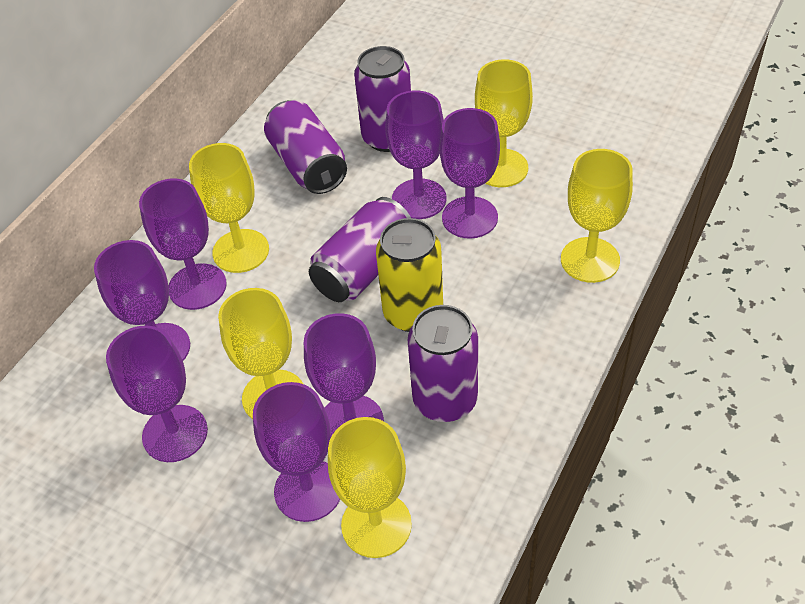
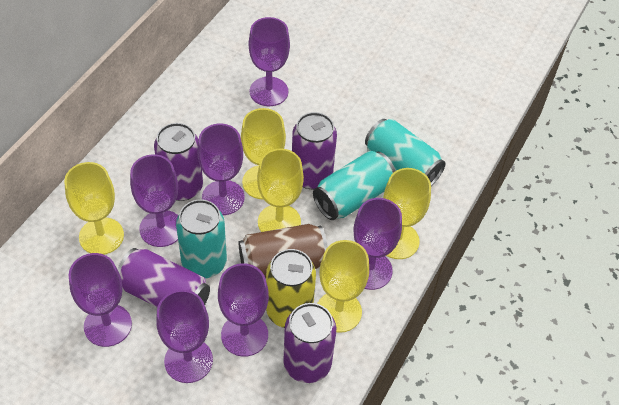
brown can: 0 -> 1
turquoise can: 0 -> 3

